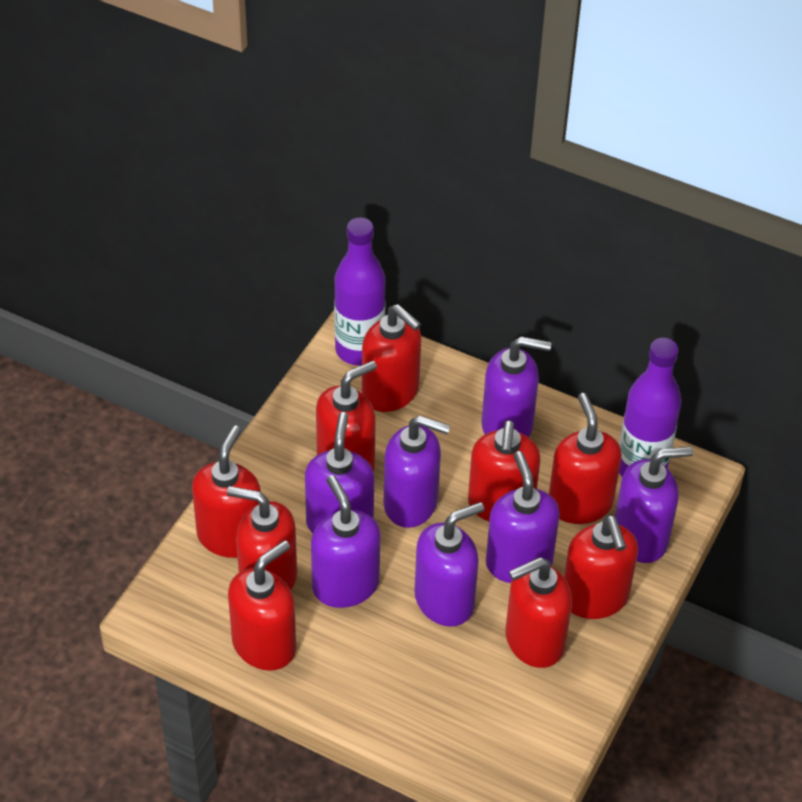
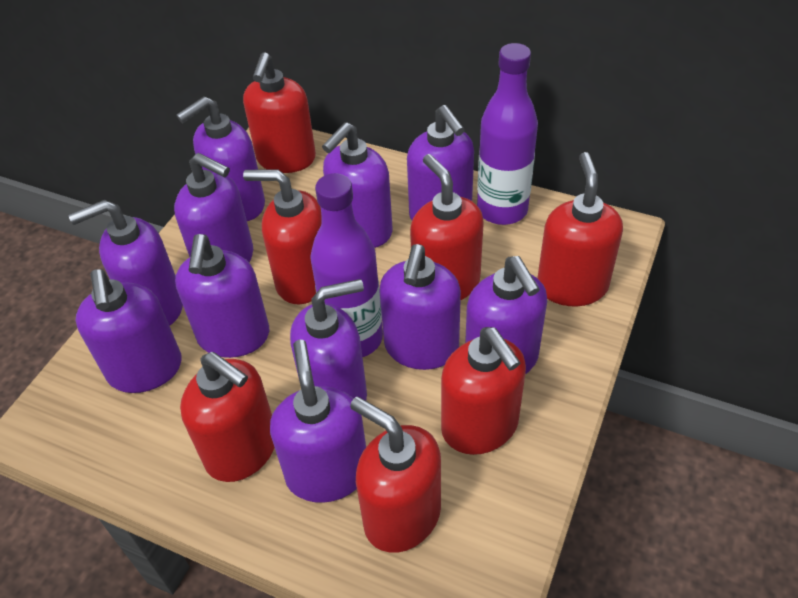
purple soap dispenser: 7 -> 11
red soap dispenser: 9 -> 7

